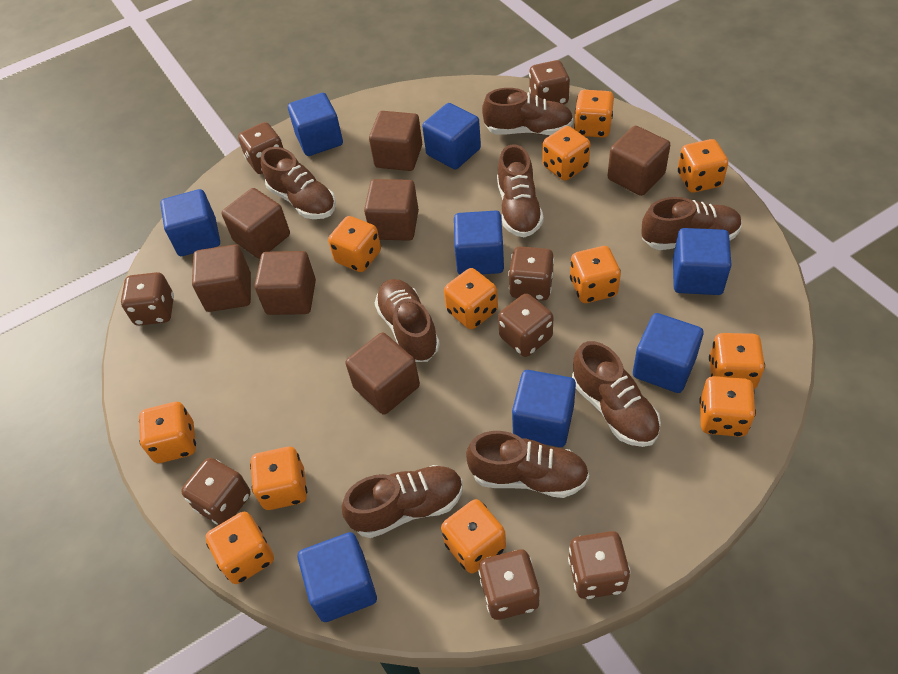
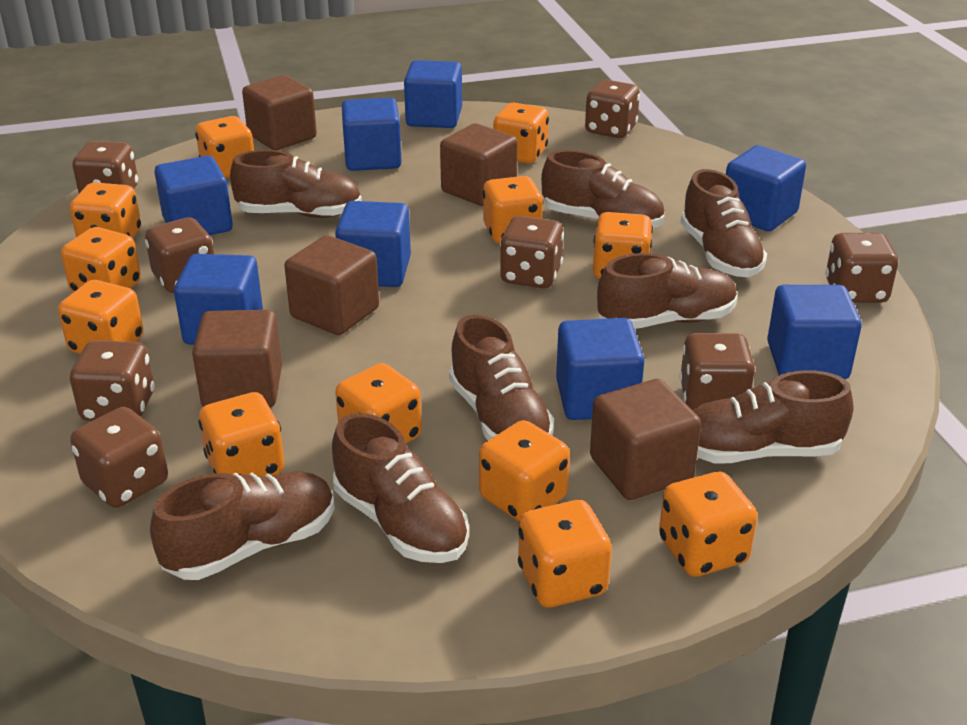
brown cube: 7 -> 5

